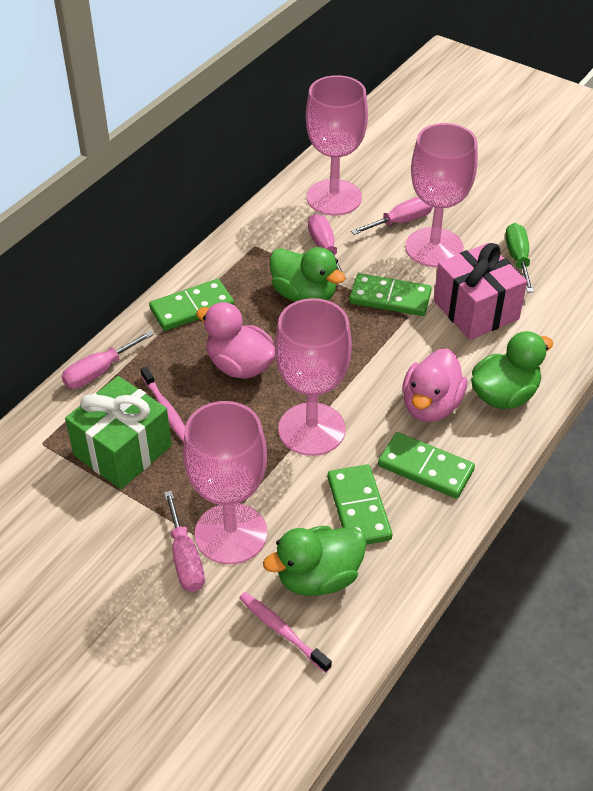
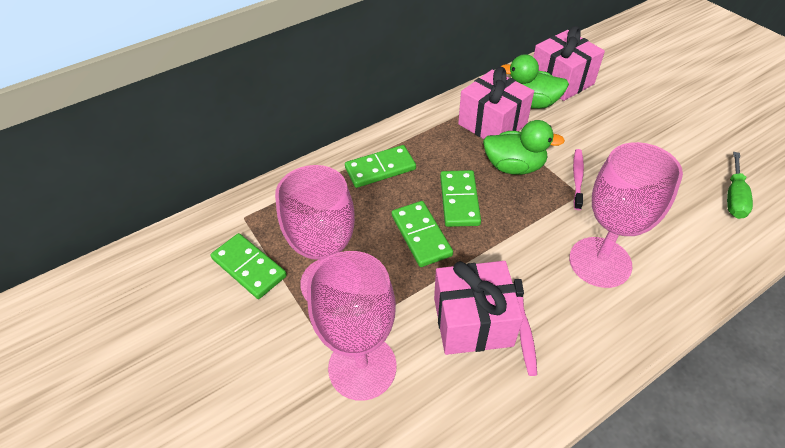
green duck: 3 -> 2
green gift: 1 -> 0
pink duck: 2 -> 0
pink gift: 1 -> 3
pink goblet: 4 -> 3
pink screwdriver: 4 -> 0

